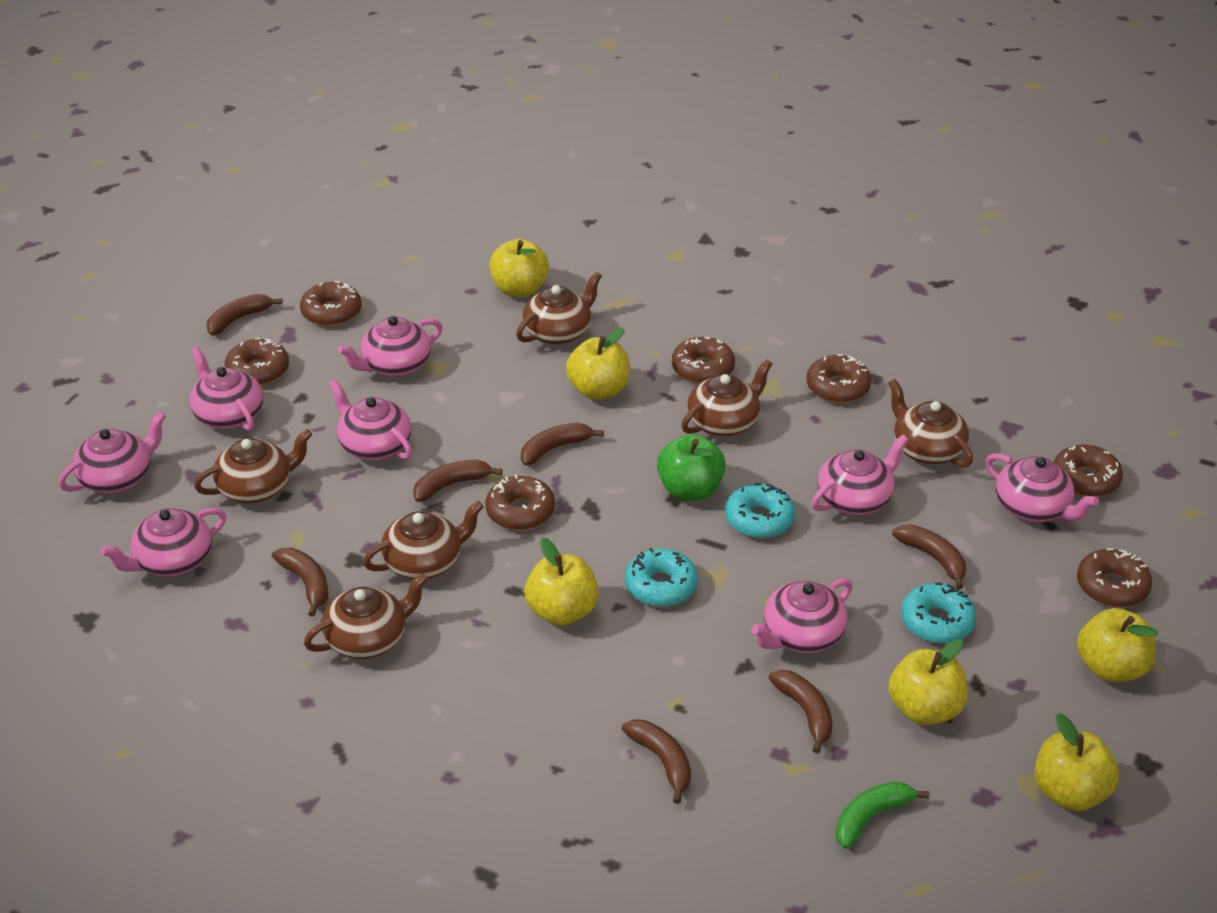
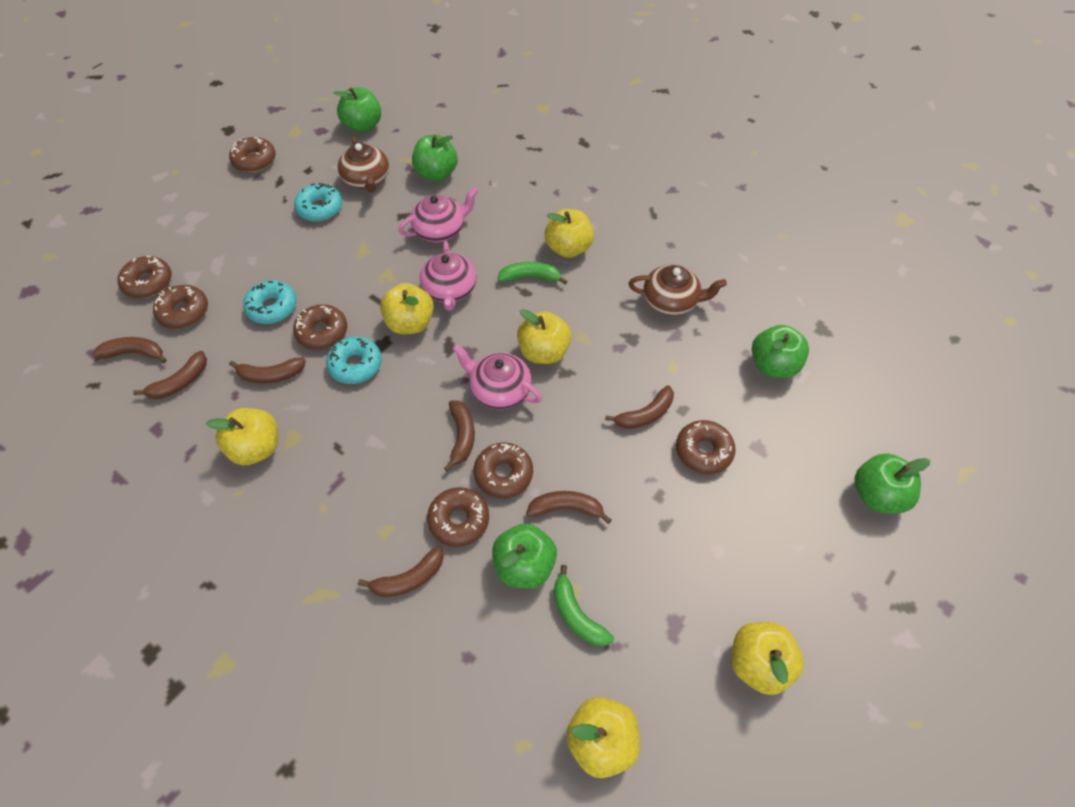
brown teapot: 6 -> 2
green apple: 1 -> 5
green banana: 1 -> 2
pink teapot: 8 -> 3

